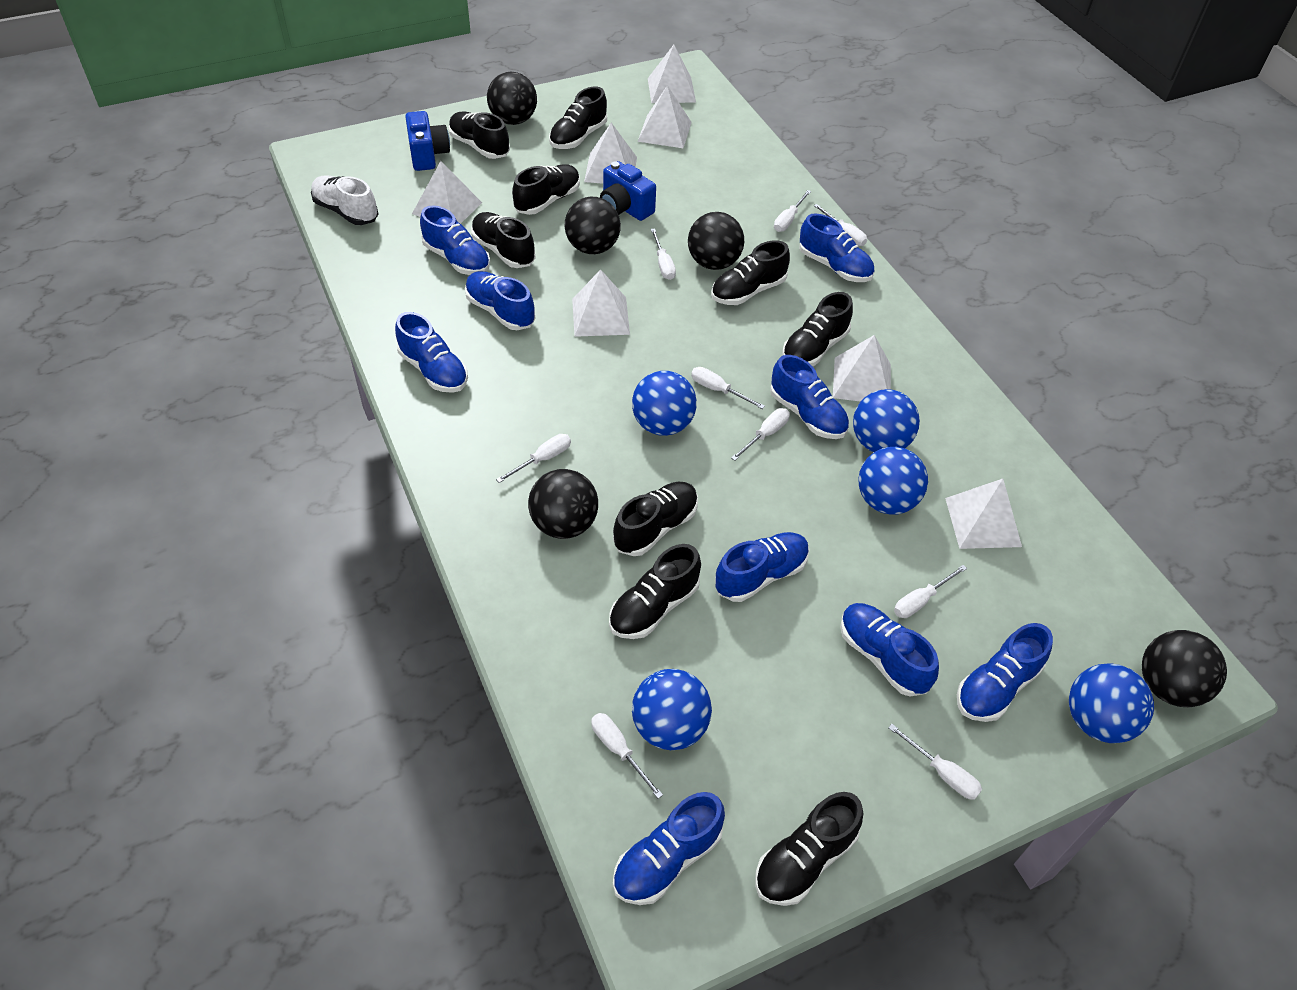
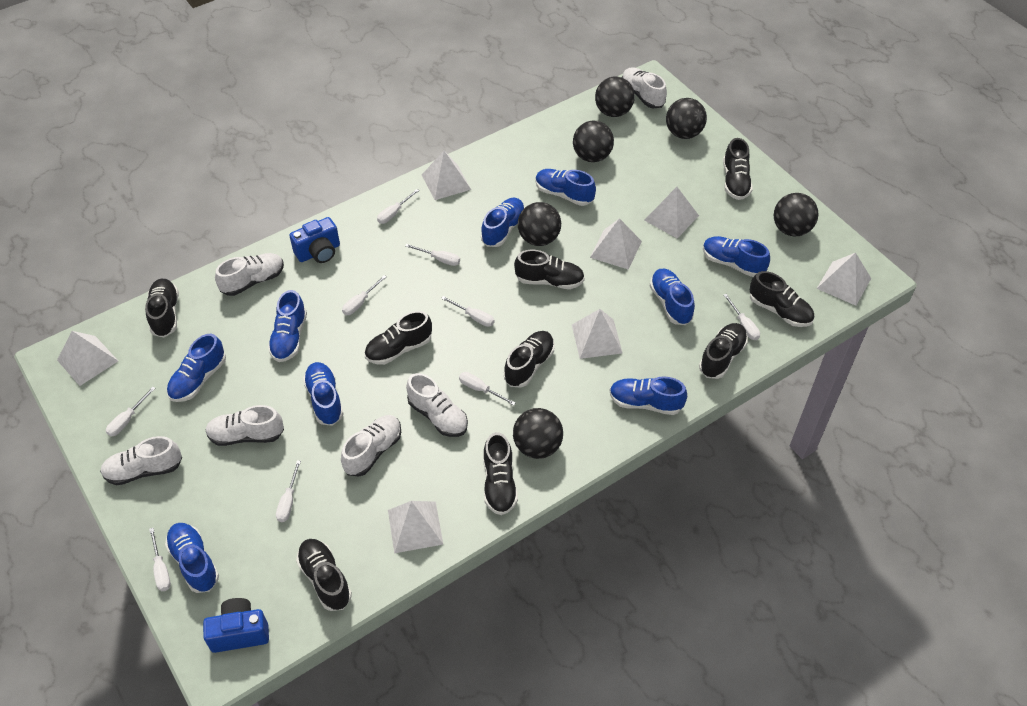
black ball: 5 -> 6
blue ball: 5 -> 0
white shoe: 1 -> 6

